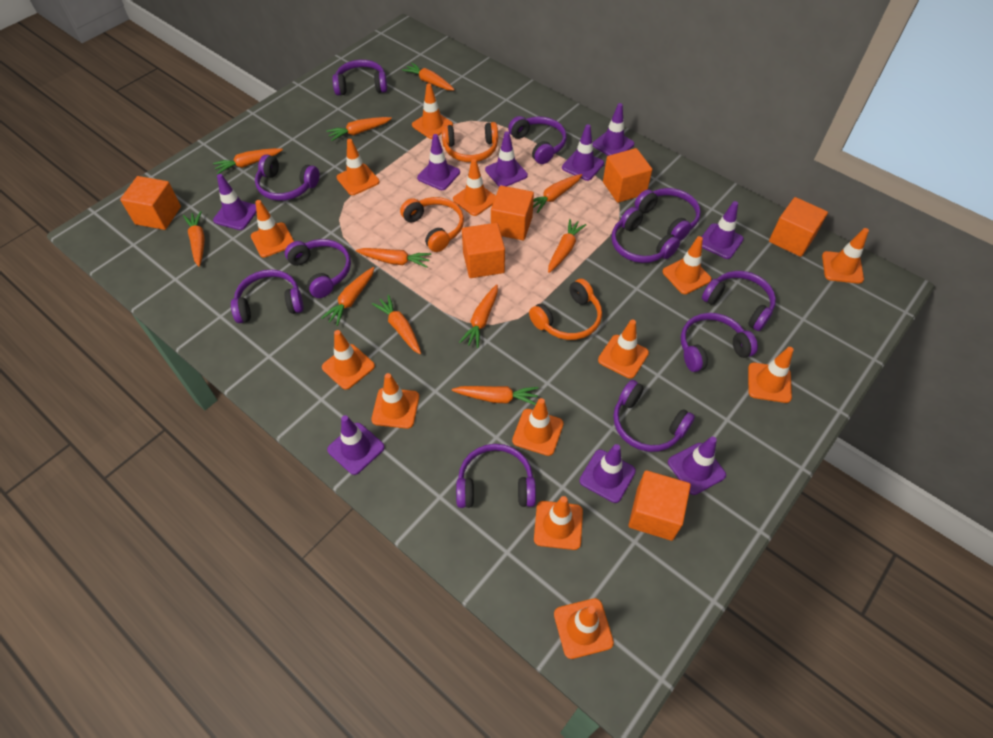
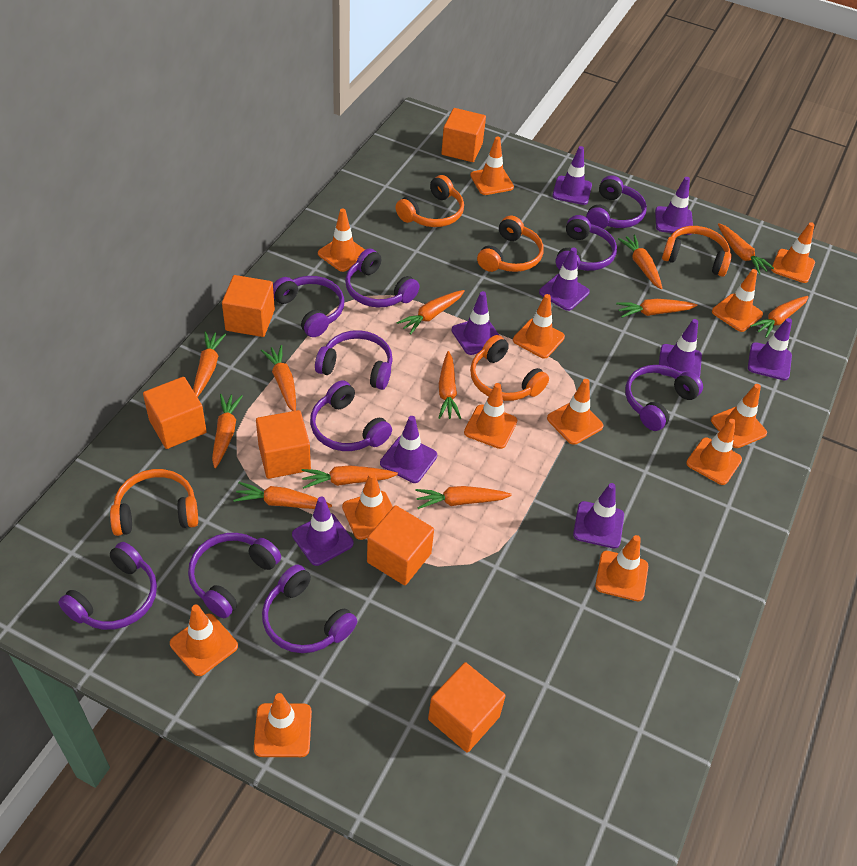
orange carrot: 11 -> 12
orange headphones: 3 -> 5
purple headphones: 11 -> 10

